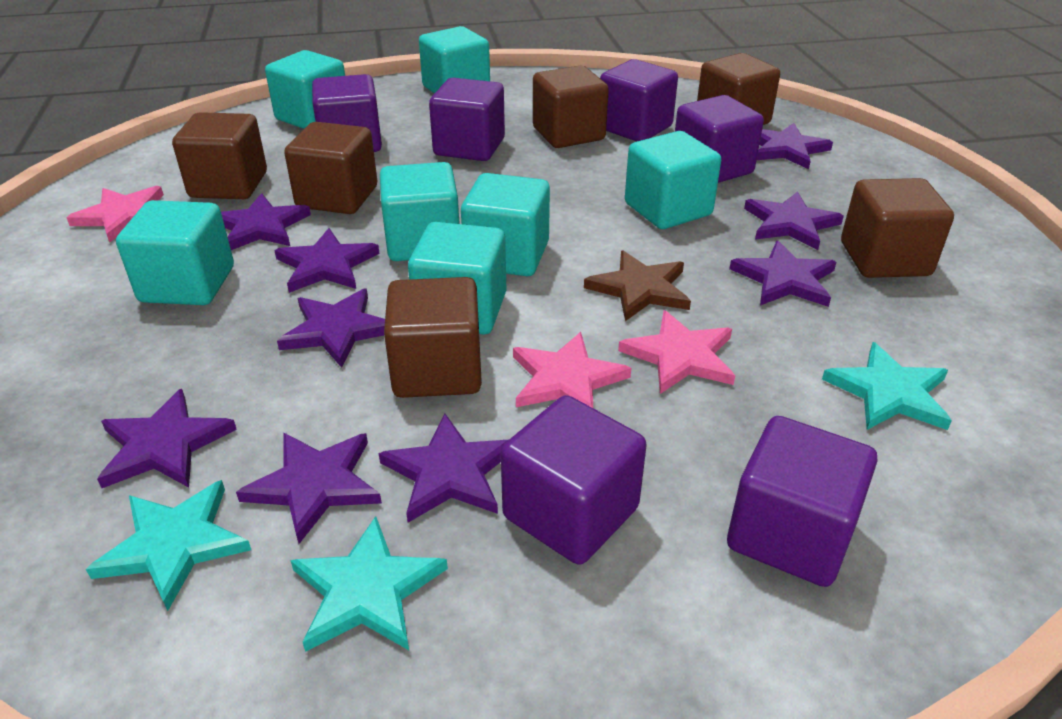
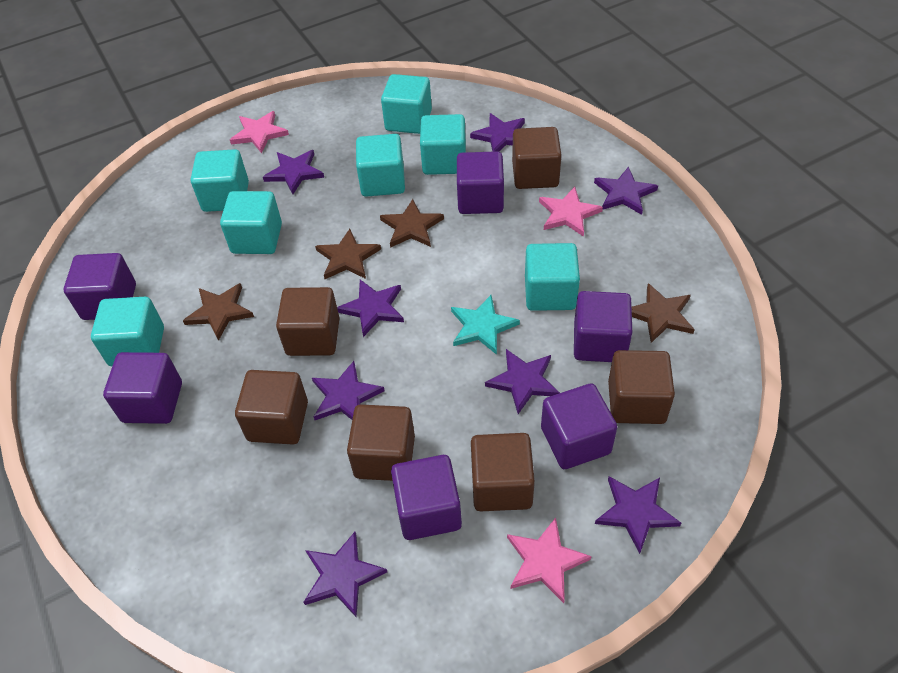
brown star: 1 -> 4
purple star: 9 -> 8
turquoise star: 3 -> 1

